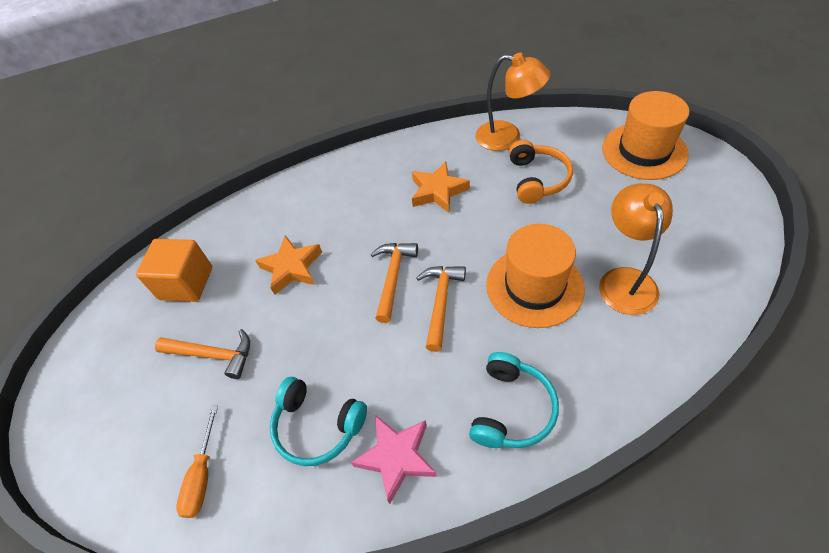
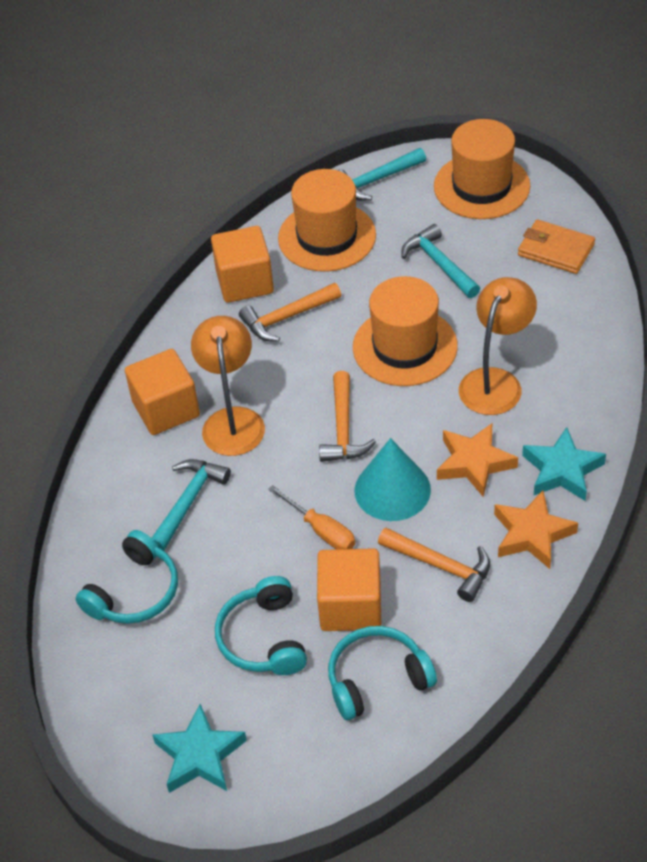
orange cube: 1 -> 3
orange hat: 2 -> 3
orange headphones: 1 -> 0
orange wallet: 0 -> 1
pink star: 1 -> 0
turquoise cone: 0 -> 1
turquoise hammer: 0 -> 3
turquoise headphones: 2 -> 3
turquoise star: 0 -> 2

